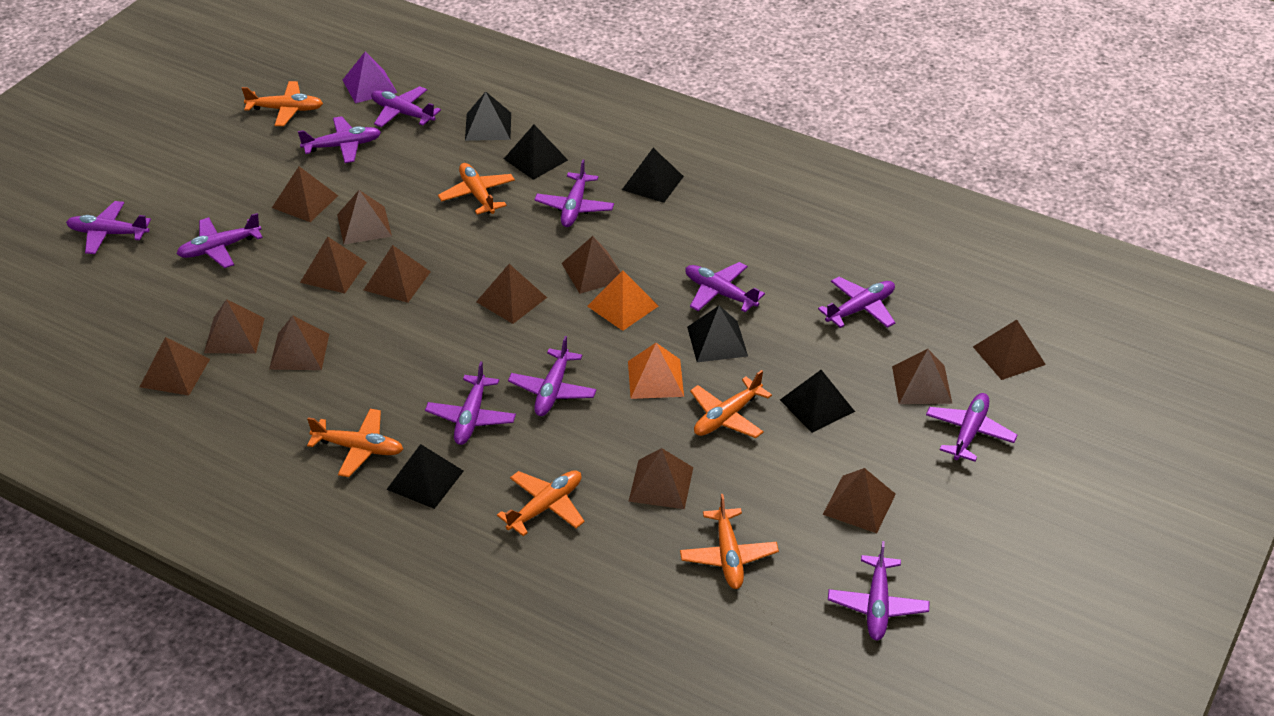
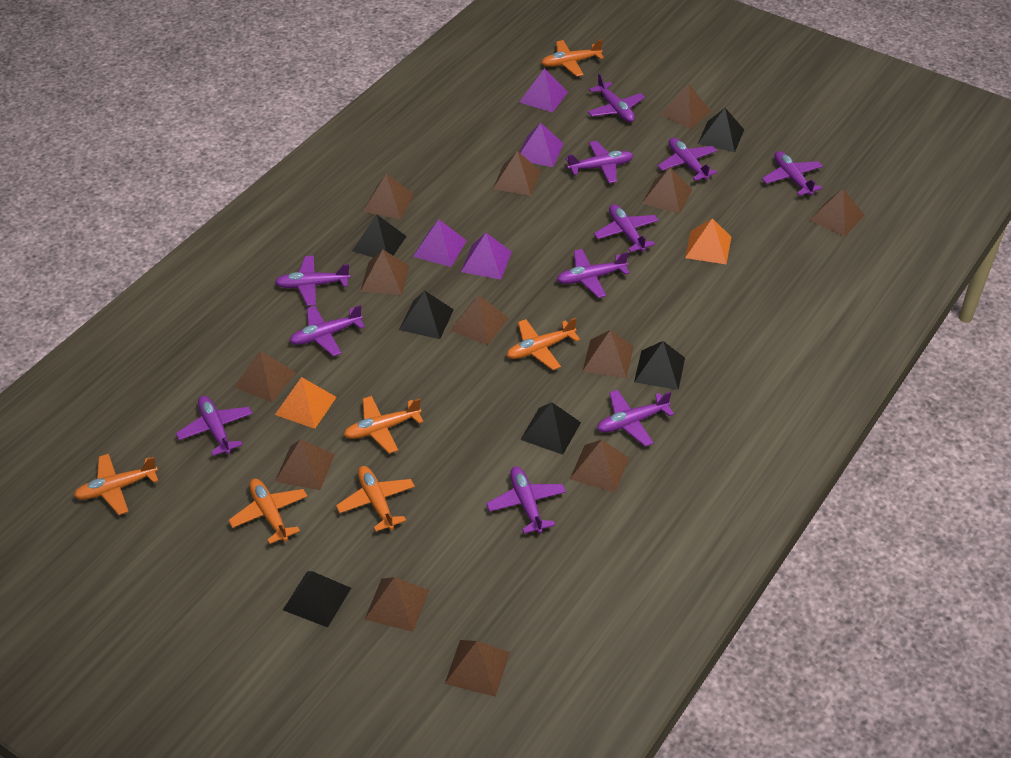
purple pyramid: 1 -> 4

